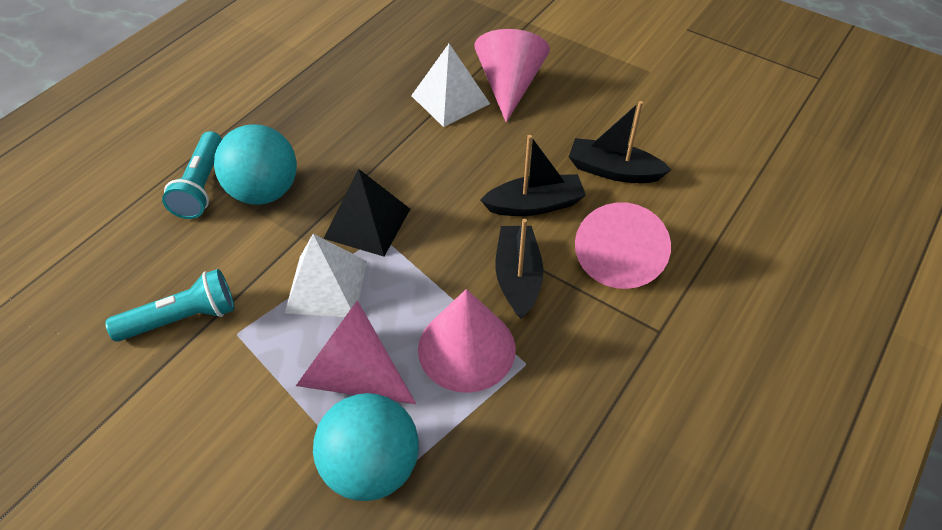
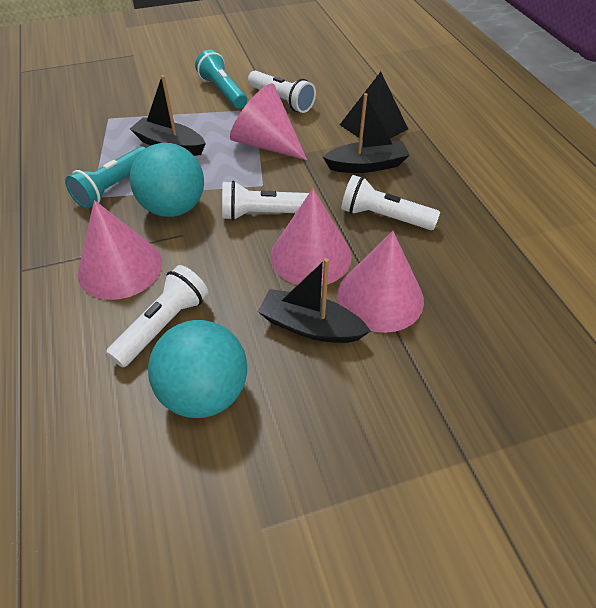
white flashlight: 0 -> 4
white pyramid: 2 -> 0

